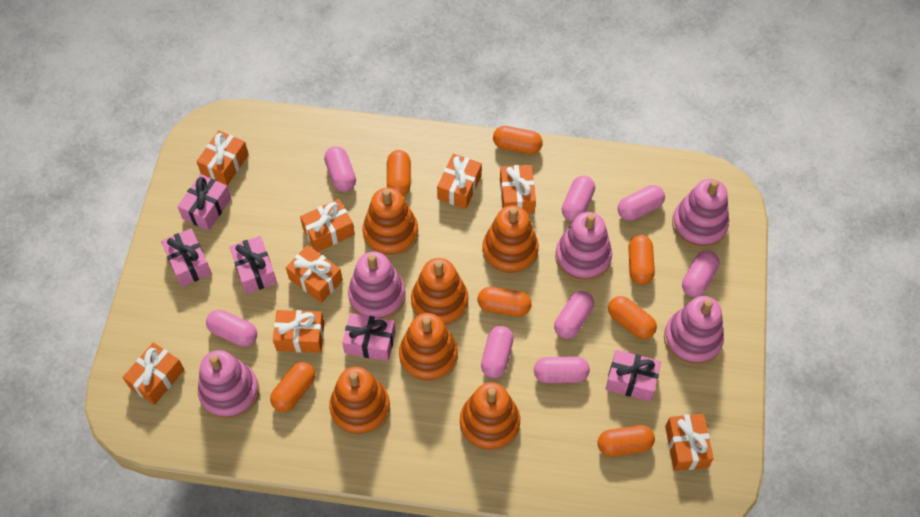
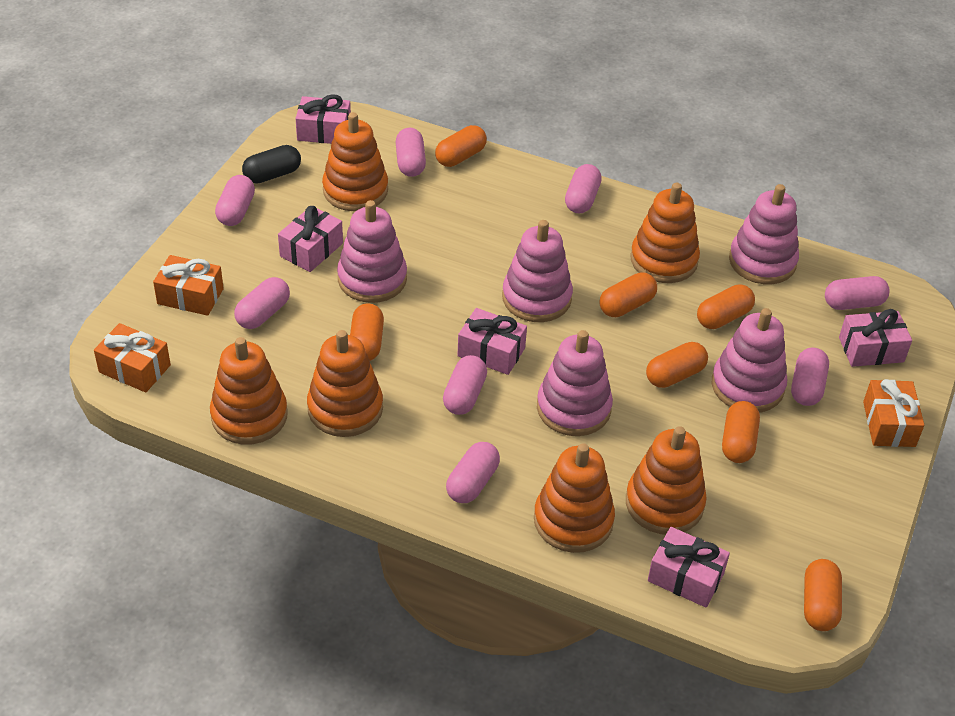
black capsule: 0 -> 1
orange gift: 8 -> 3

